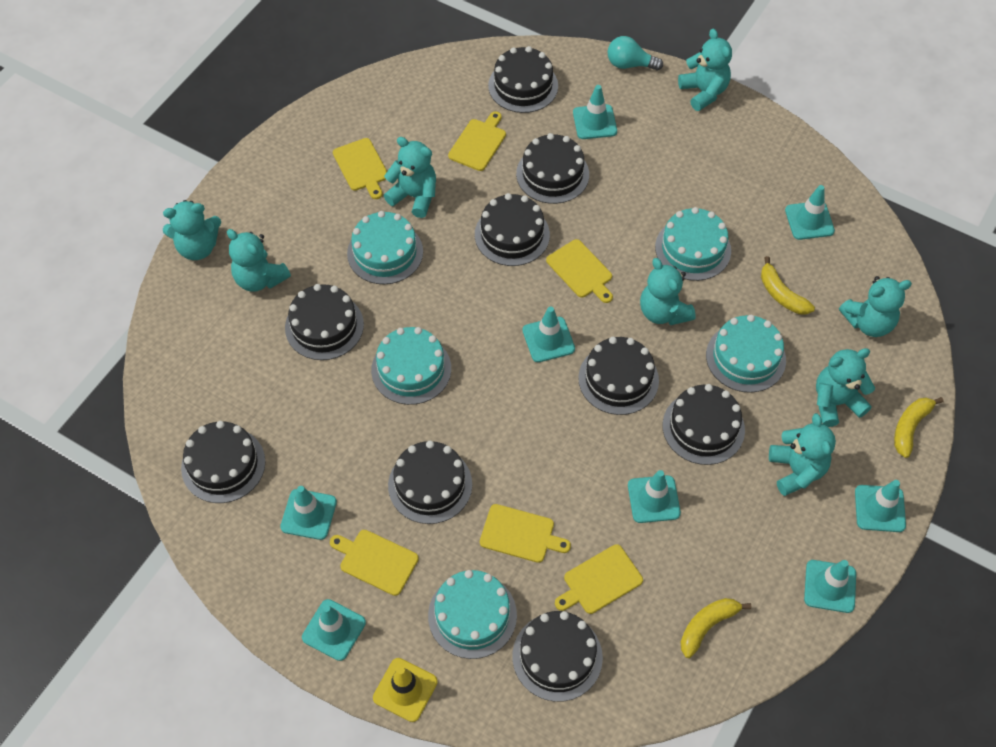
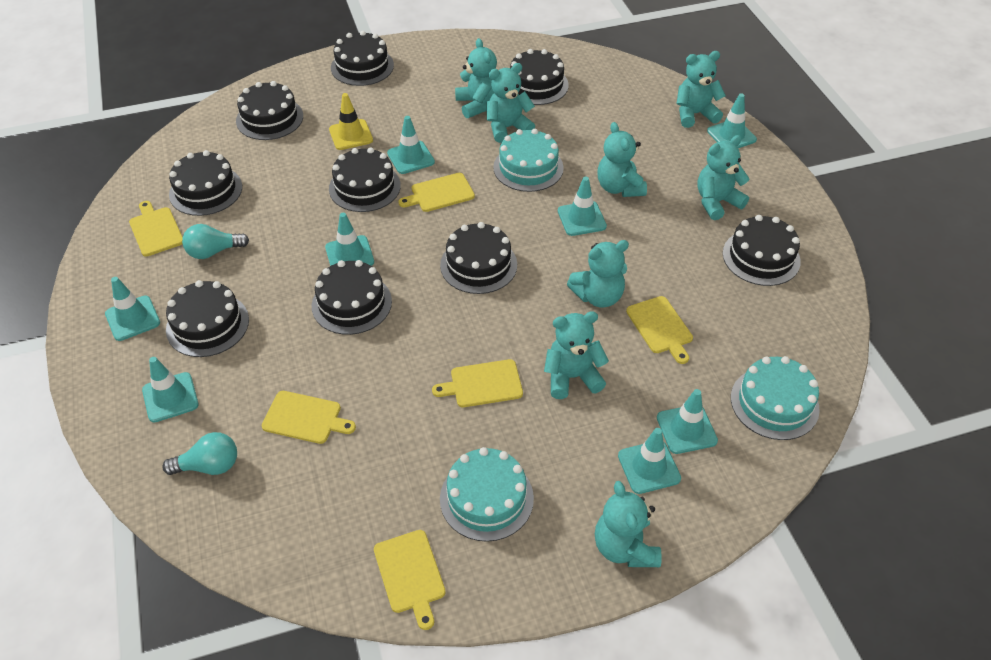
turquoise cake: 5 -> 3
turquoise light bulb: 1 -> 2
yellow banana: 3 -> 0

